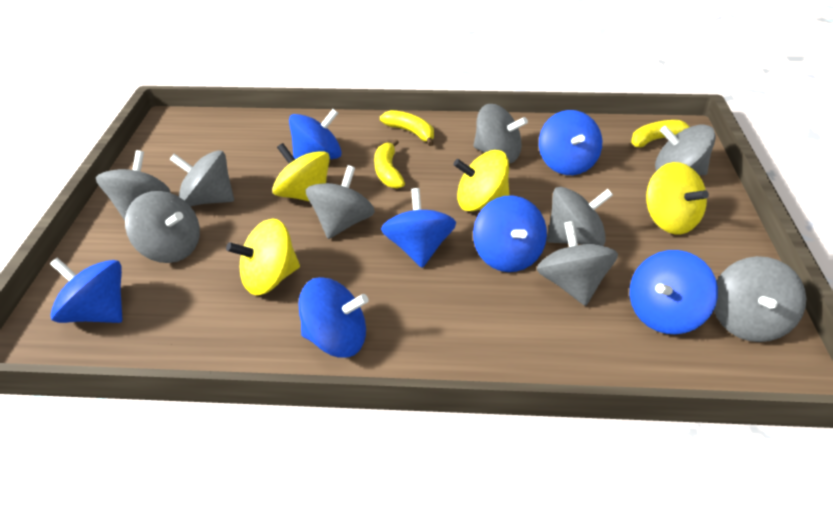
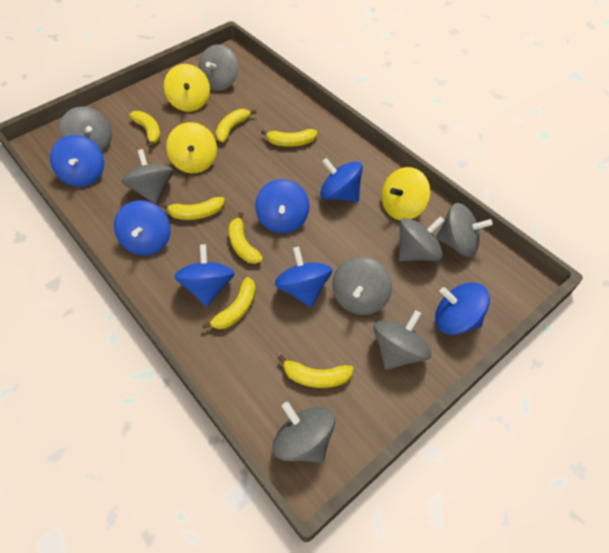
grey spinning top: 9 -> 8
yellow banana: 3 -> 7
yellow spinning top: 4 -> 3

